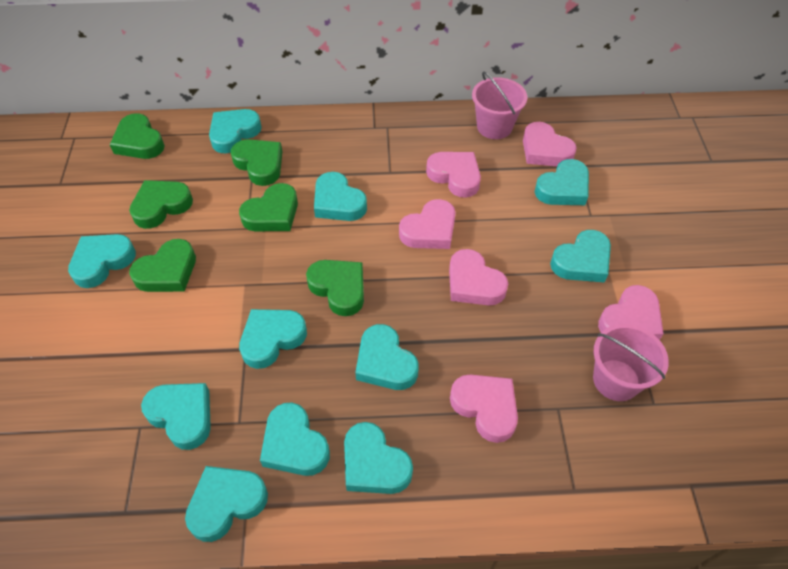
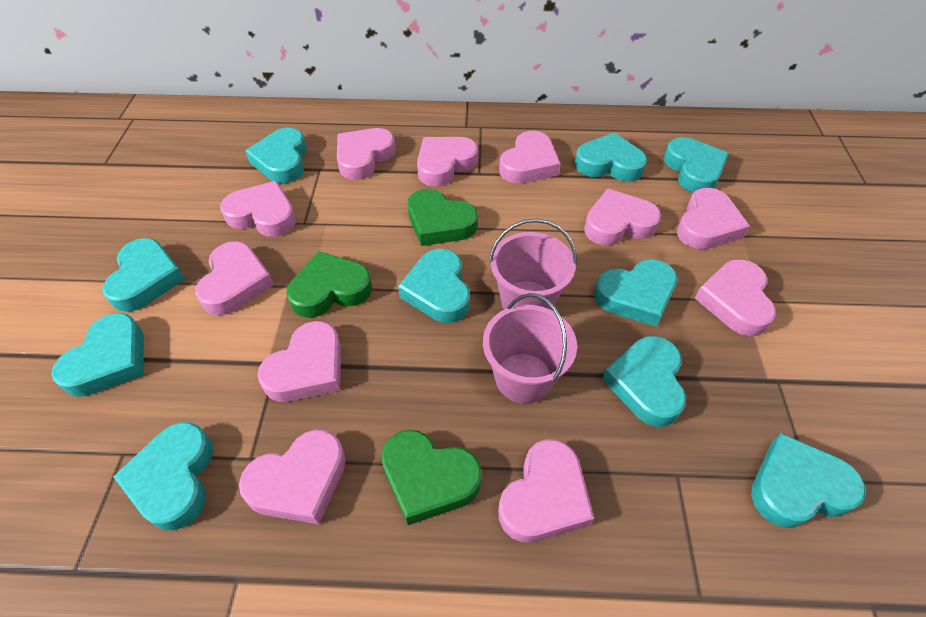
green heart: 6 -> 3
pink heart: 6 -> 11
turquoise heart: 11 -> 10

